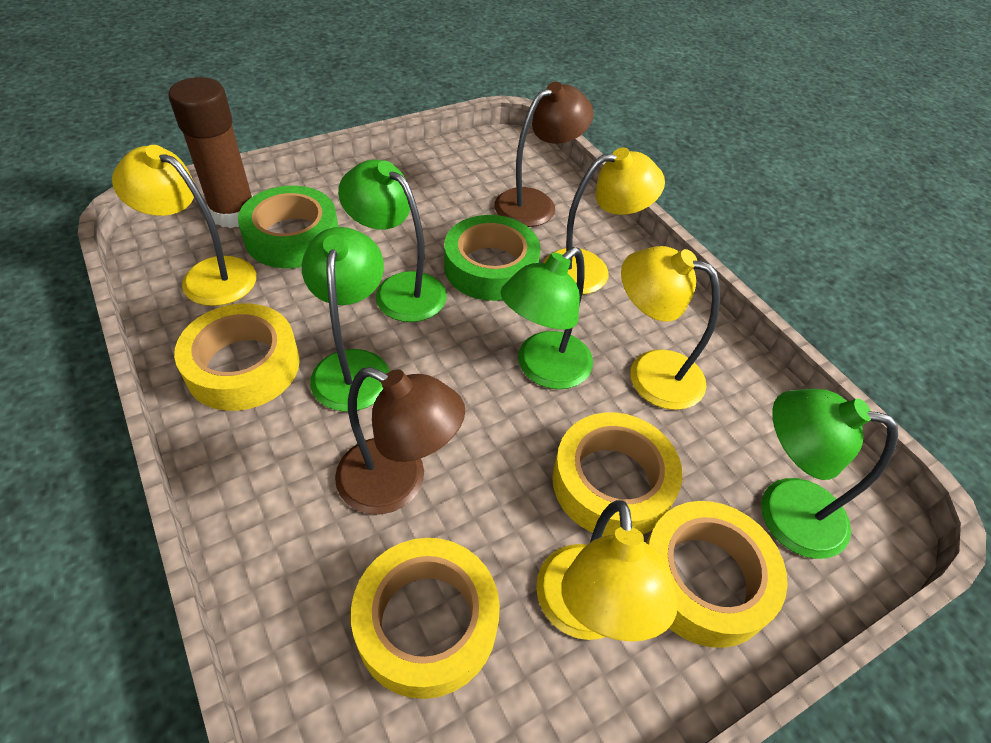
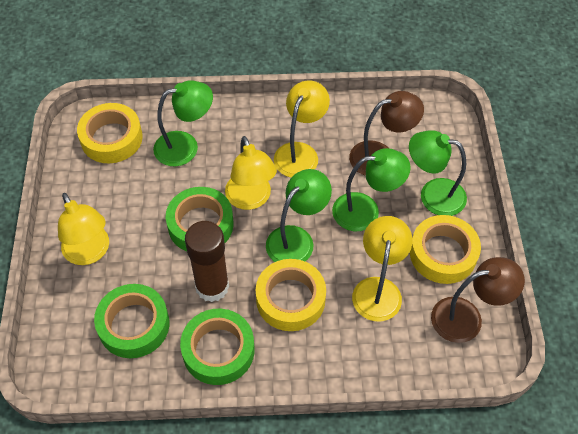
green tape: 2 -> 3
yellow tape: 4 -> 3

